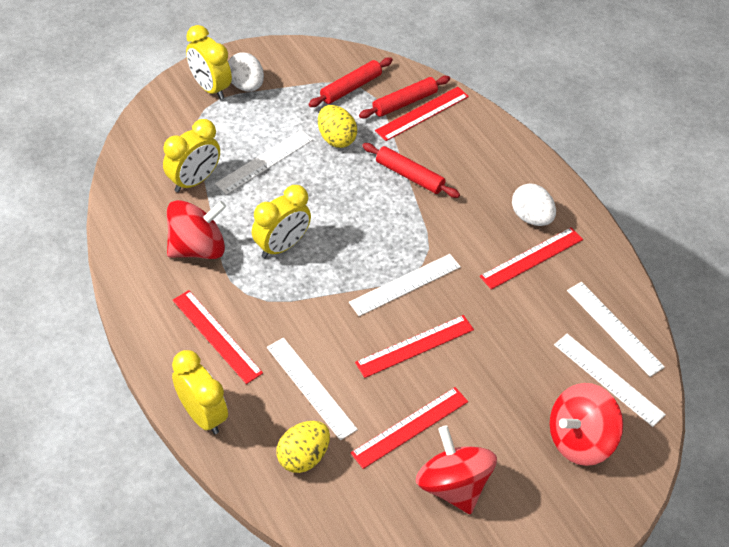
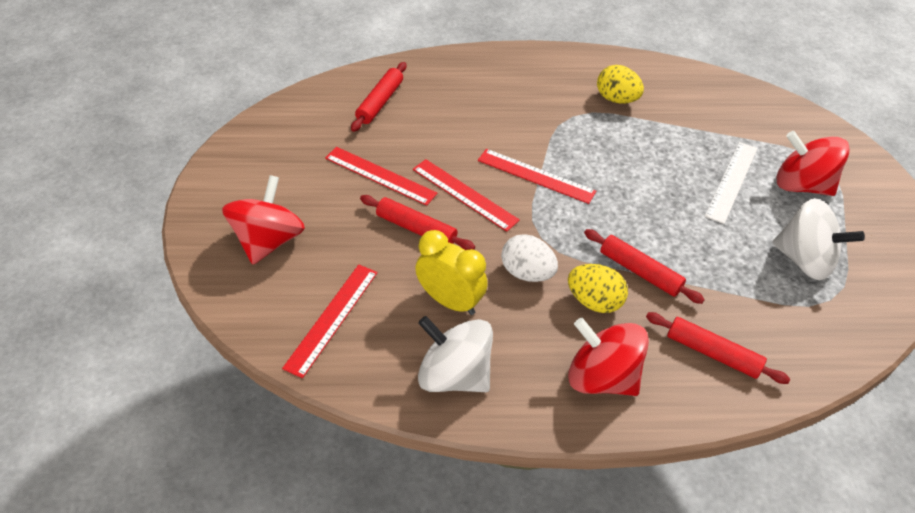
red rolling pin: 3 -> 4
red ruler: 5 -> 4
white egg: 2 -> 1
white ruler: 5 -> 1
white spinning top: 0 -> 2
yellow clock: 4 -> 1

